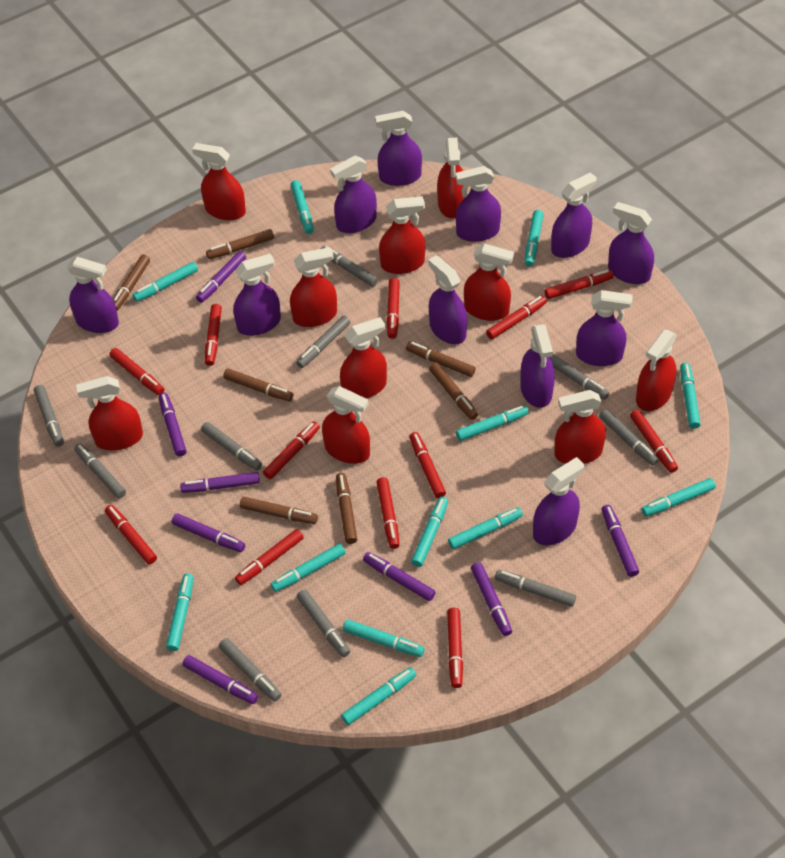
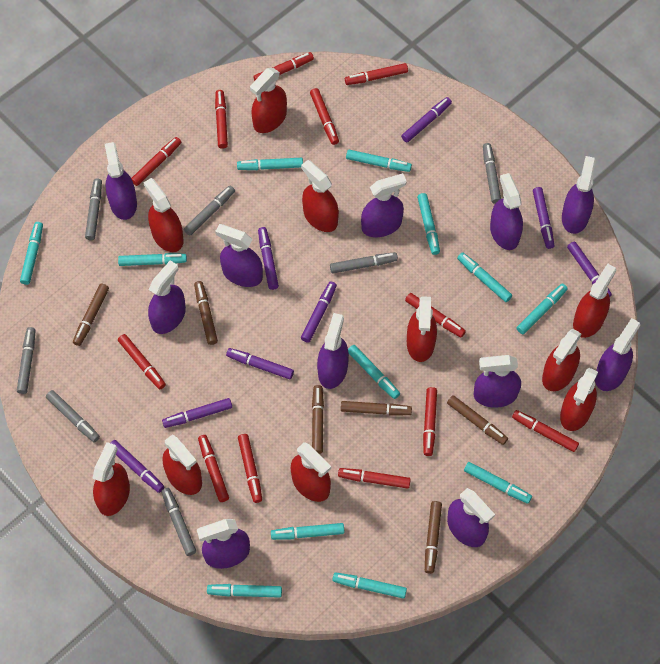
brown marker: 7 -> 6
grey marker: 10 -> 7

